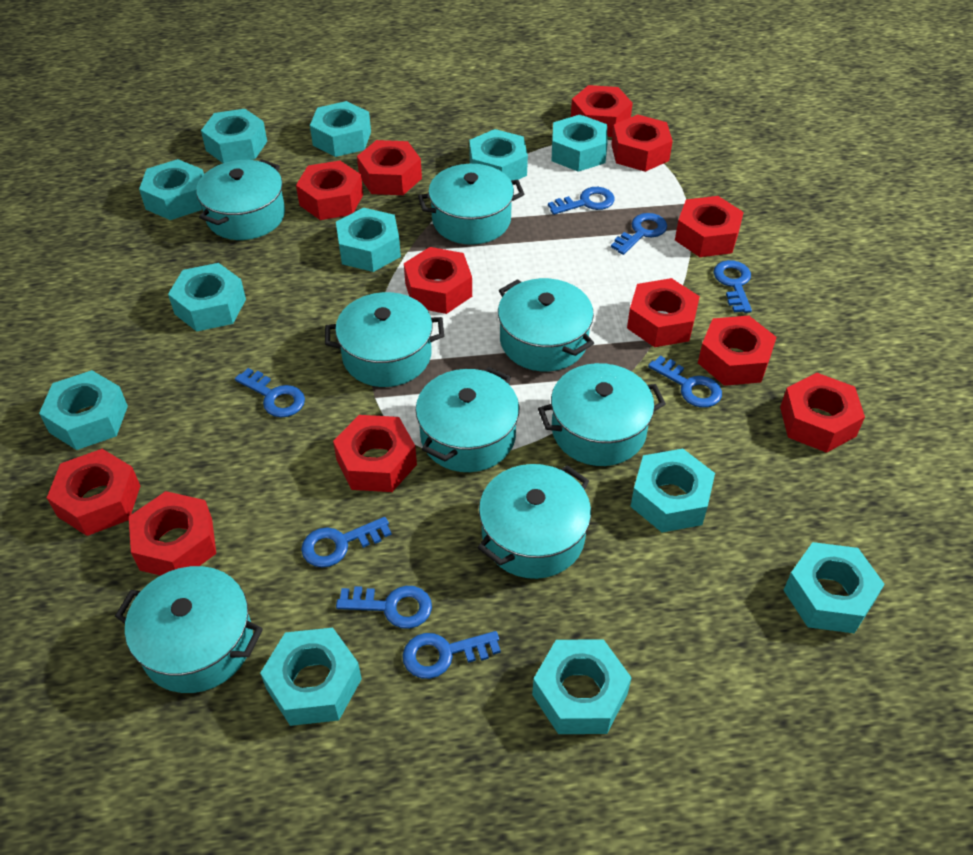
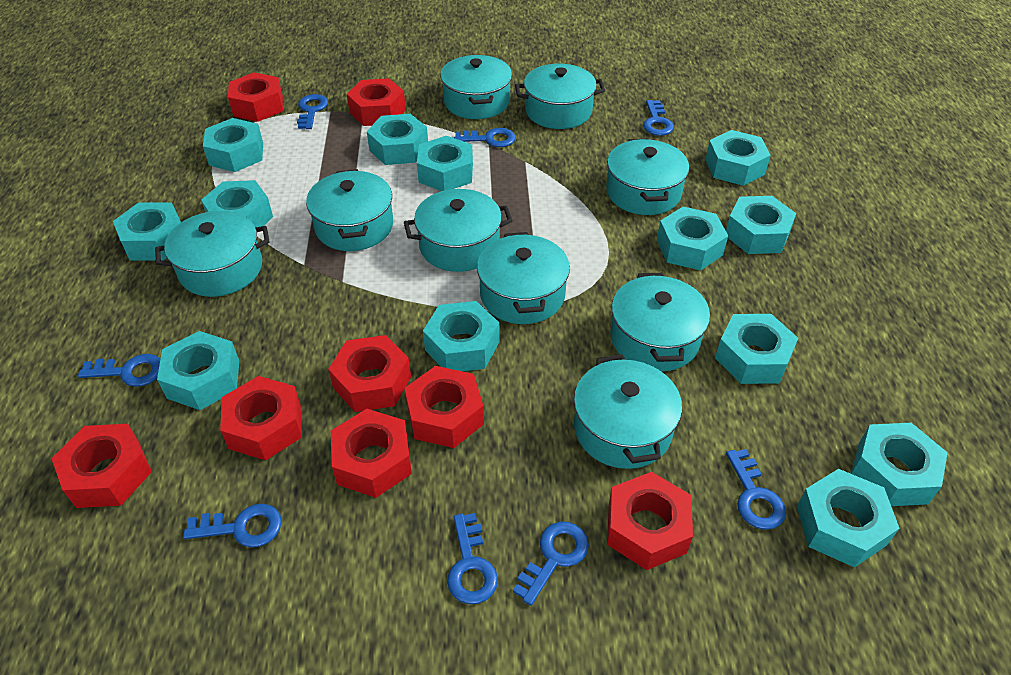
red nut: 12 -> 8
turquoise nut: 12 -> 13
turquoise pot: 8 -> 9

